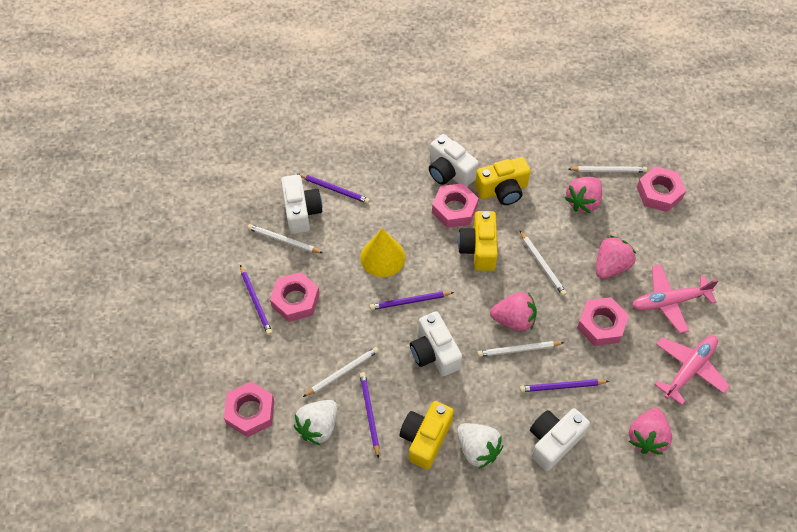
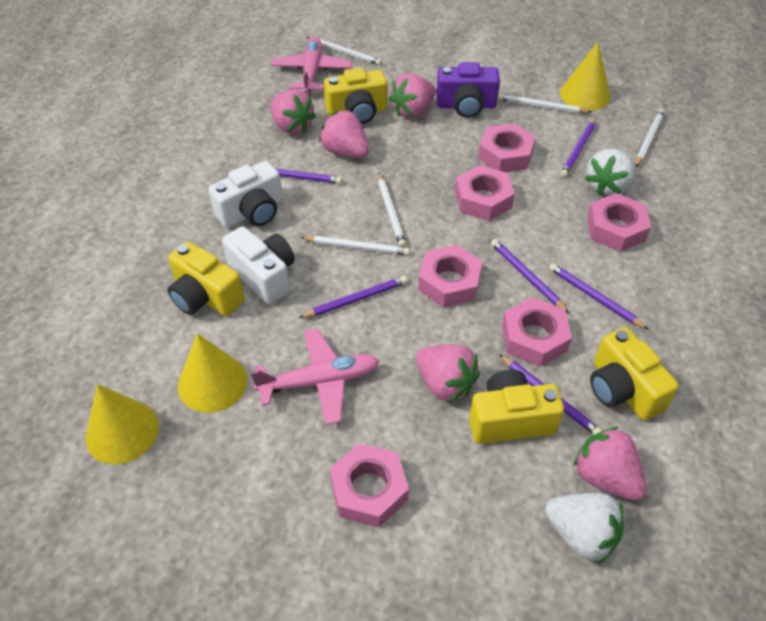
pink nut: 5 -> 6
pink strawberry: 4 -> 5
purple camera: 0 -> 1
purple pencil: 5 -> 6
white camera: 4 -> 2
yellow camera: 3 -> 4
yellow cone: 1 -> 3

